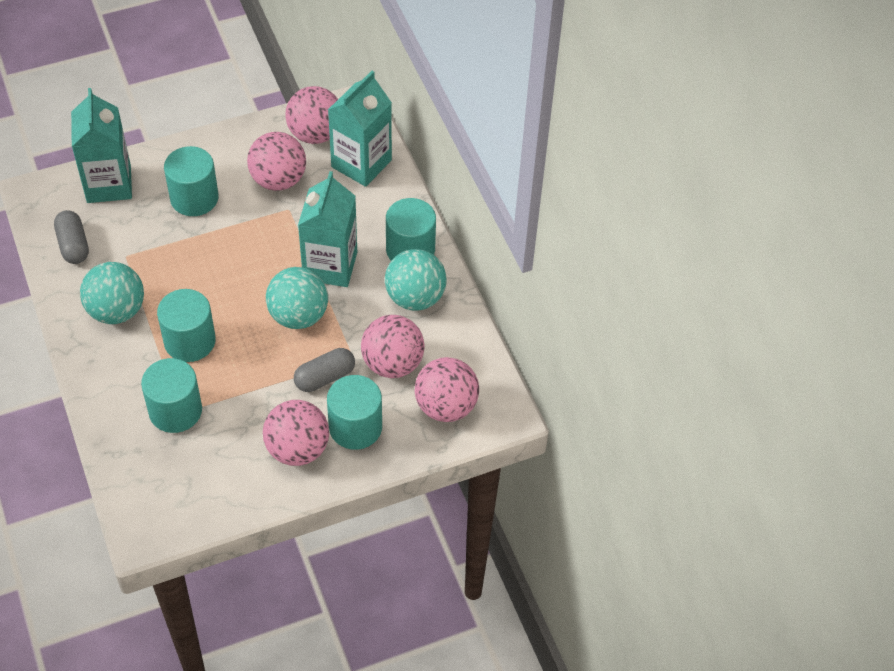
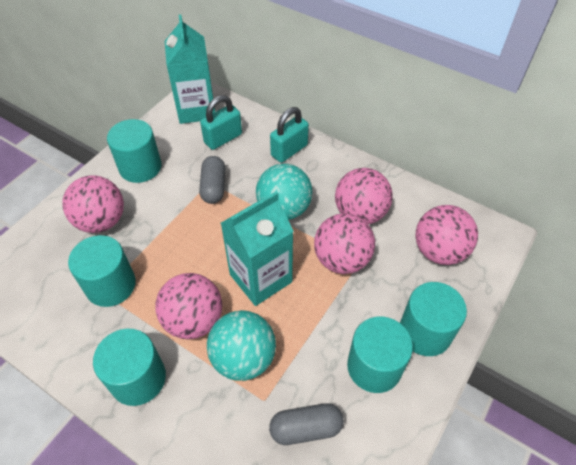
turquoise ball: 3 -> 2
turquoise carton: 3 -> 2
turquoise padlock: 0 -> 2

